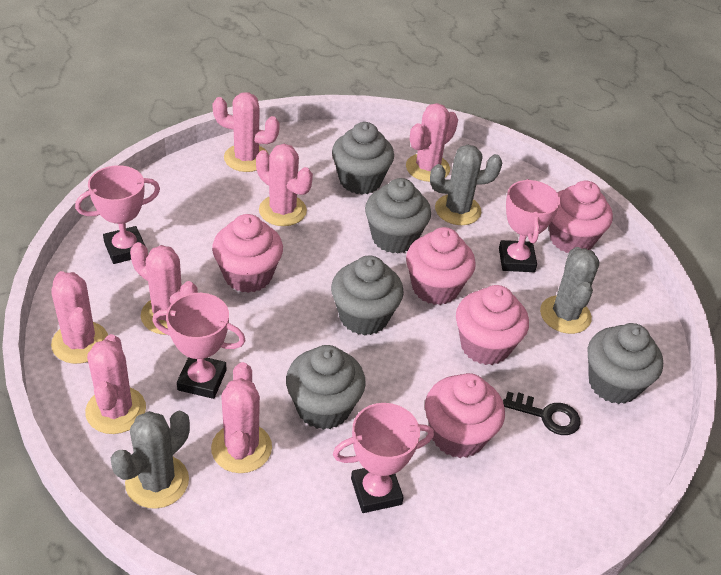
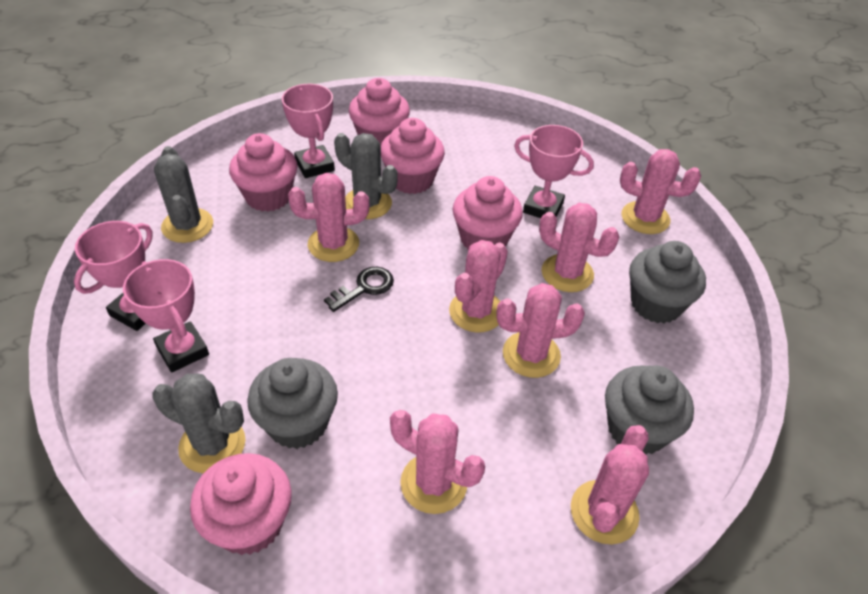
grey cupcake: 5 -> 3

